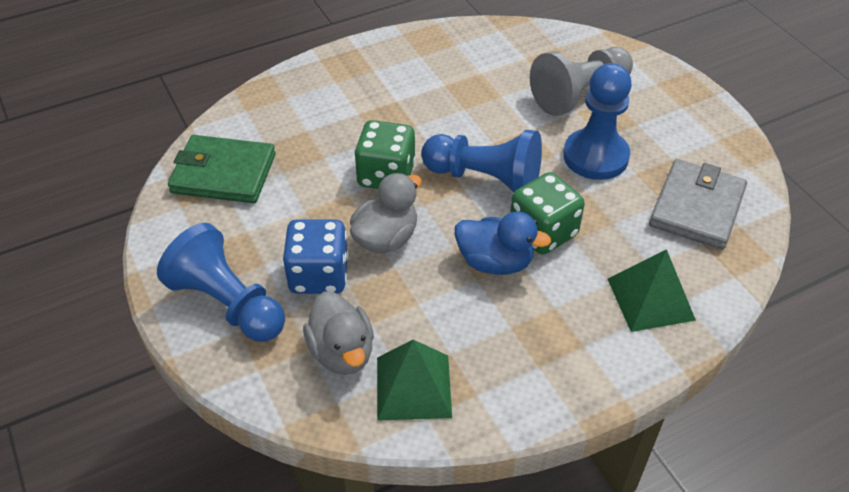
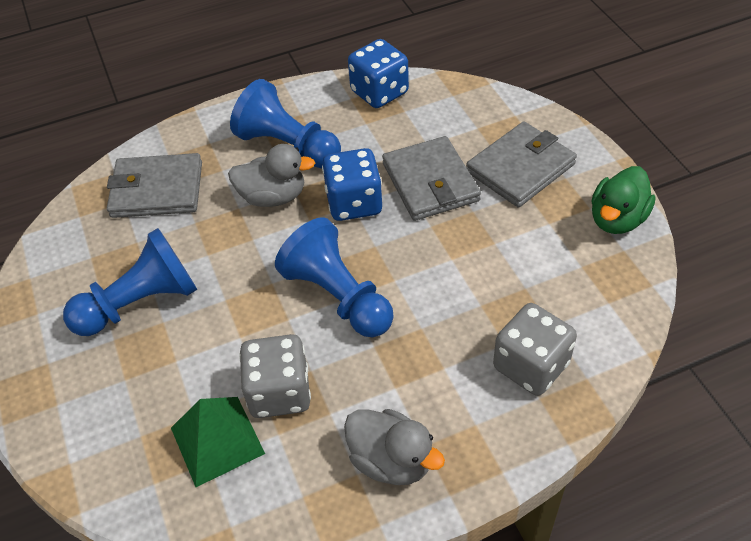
blue dice: 1 -> 2
blue duck: 1 -> 0
green dice: 2 -> 0
green duck: 0 -> 1
green pyramid: 2 -> 1
green wallet: 1 -> 0
grey dice: 0 -> 2
grey pawn: 1 -> 0
grey wallet: 1 -> 3

